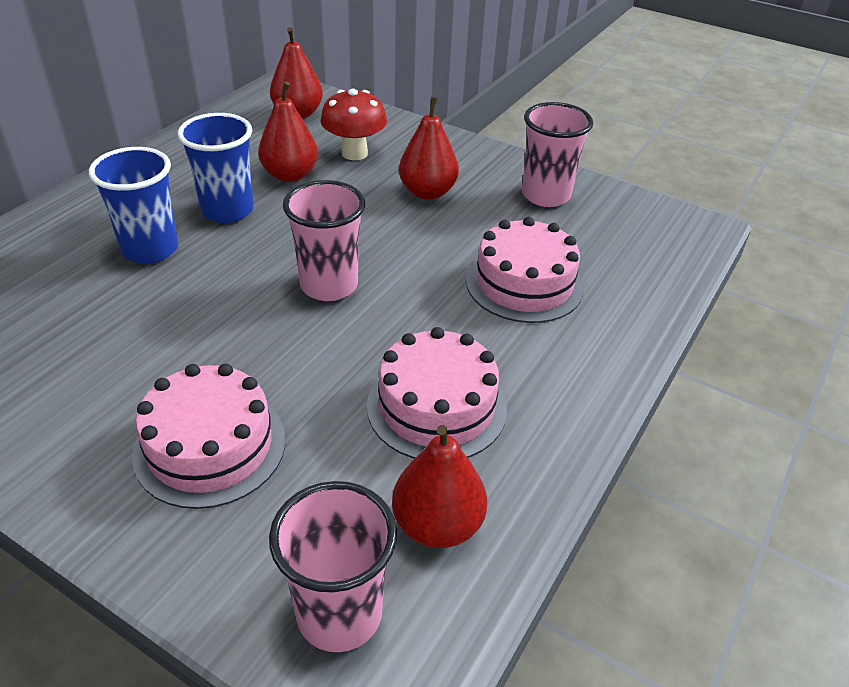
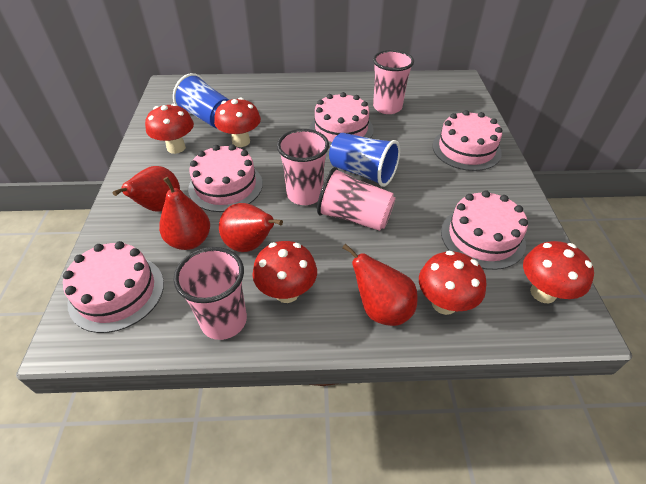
pink cake: 3 -> 5
pink cup: 3 -> 4
red mushroom: 1 -> 5

